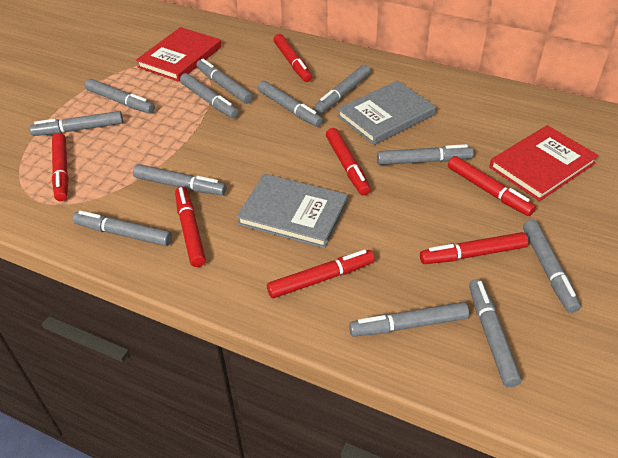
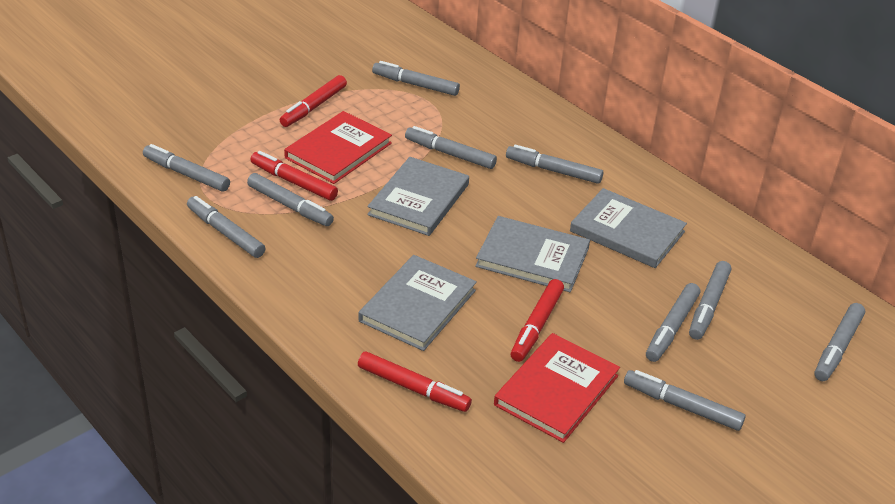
grey book: 2 -> 4
grey marker: 12 -> 10
red marker: 7 -> 4

